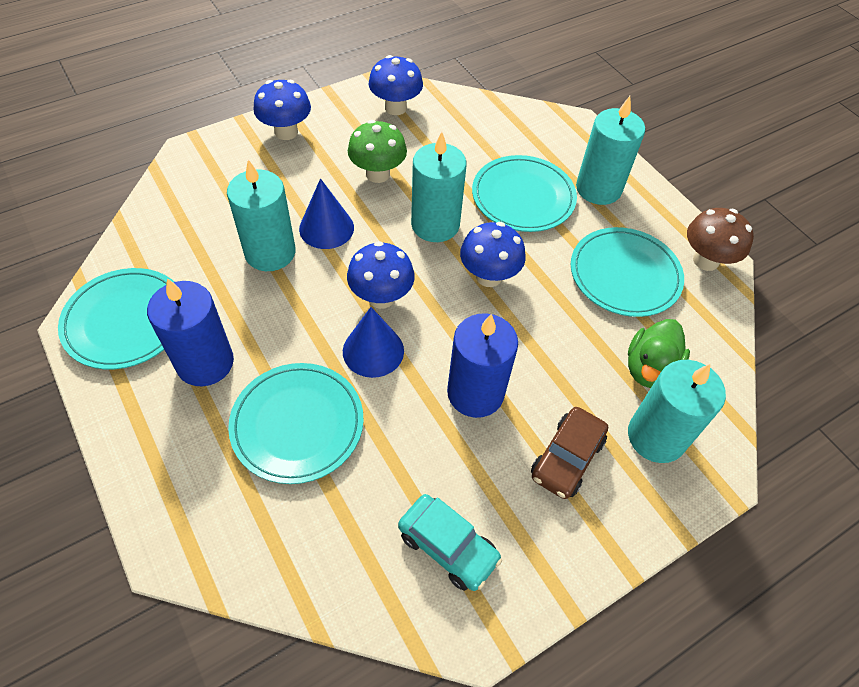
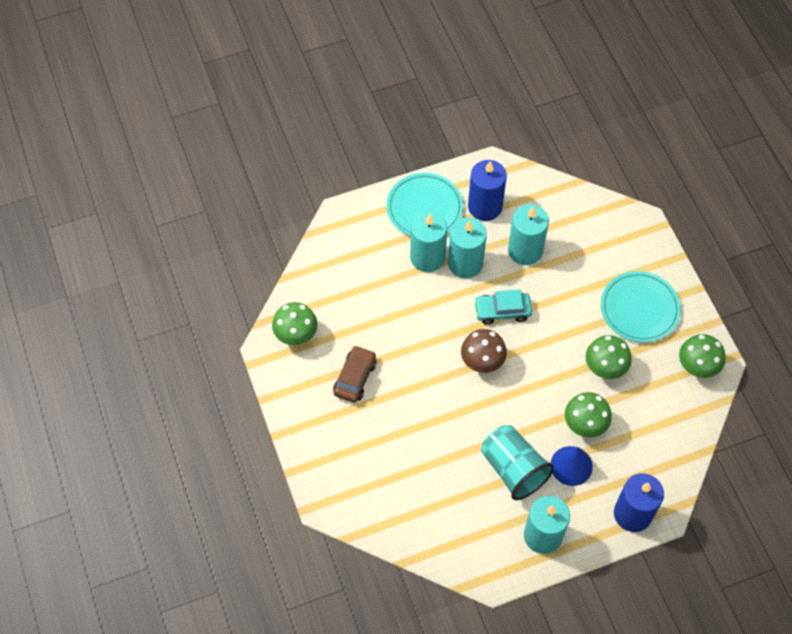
blue cone: 2 -> 1
blue mushroom: 4 -> 0
green duck: 1 -> 0
green mushroom: 1 -> 4
turquoise cup: 0 -> 1
turquoise plate: 4 -> 2

